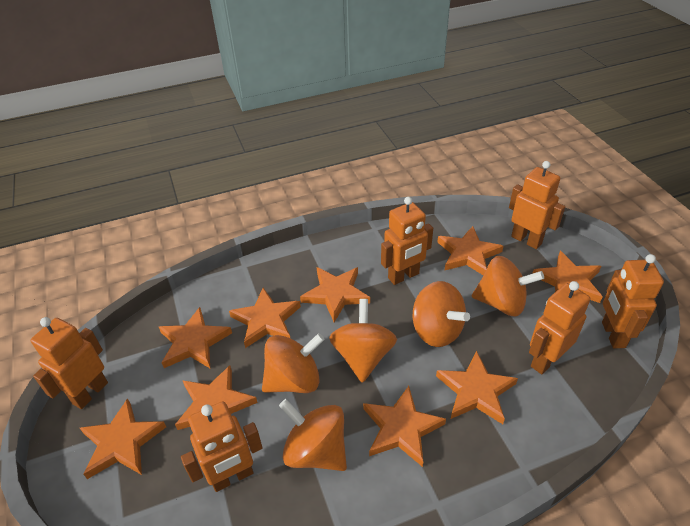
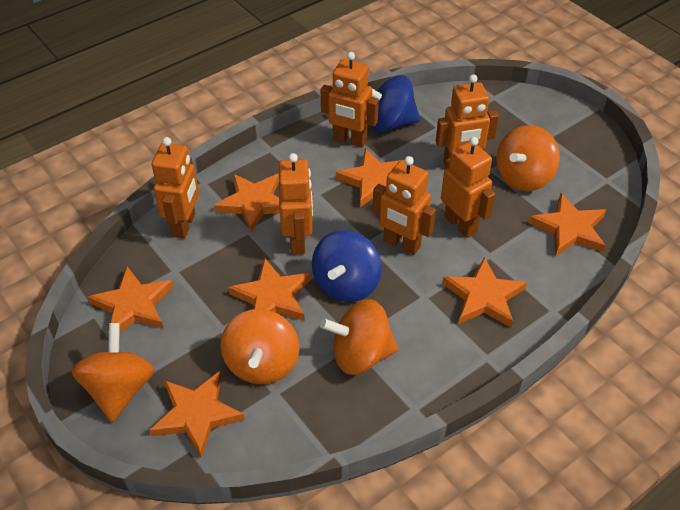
blue spinning top: 0 -> 2
orange spinning top: 5 -> 4
orange star: 9 -> 7

